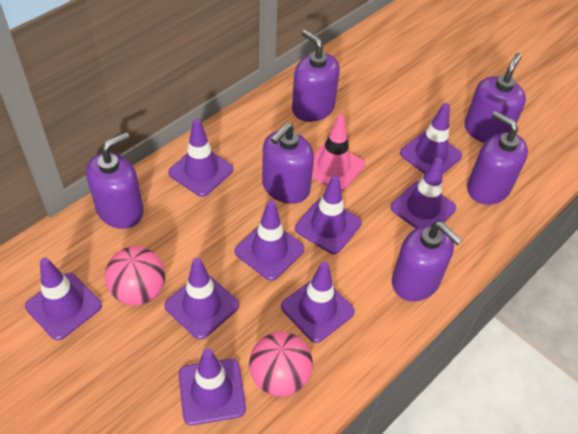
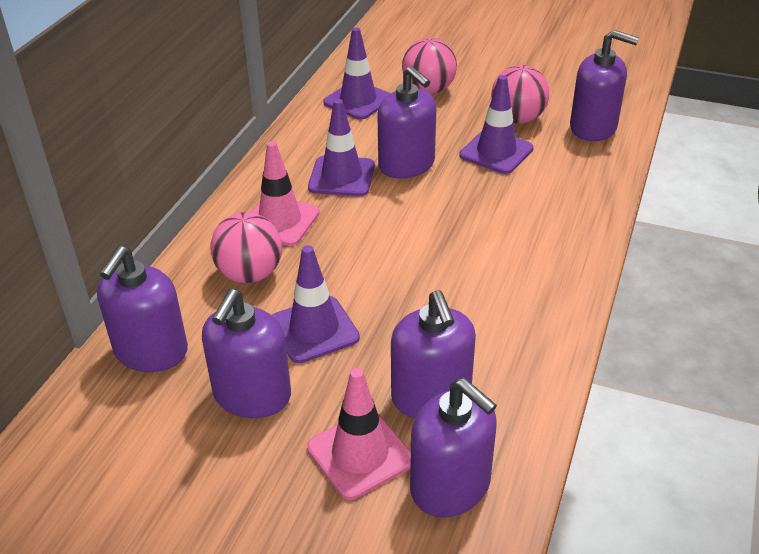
pink ball: 2 -> 3
pink traffic cone: 1 -> 2
purple traffic cone: 9 -> 4

